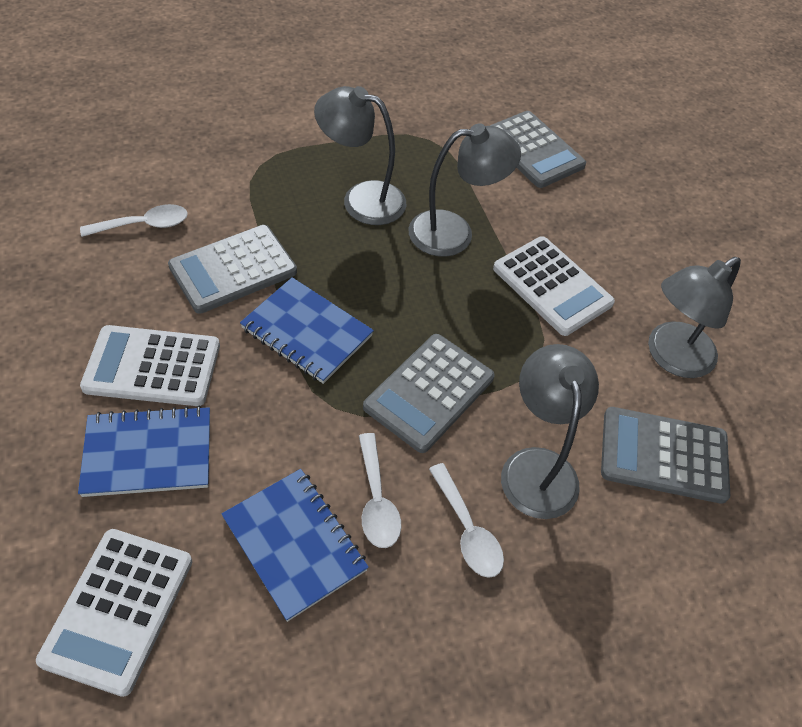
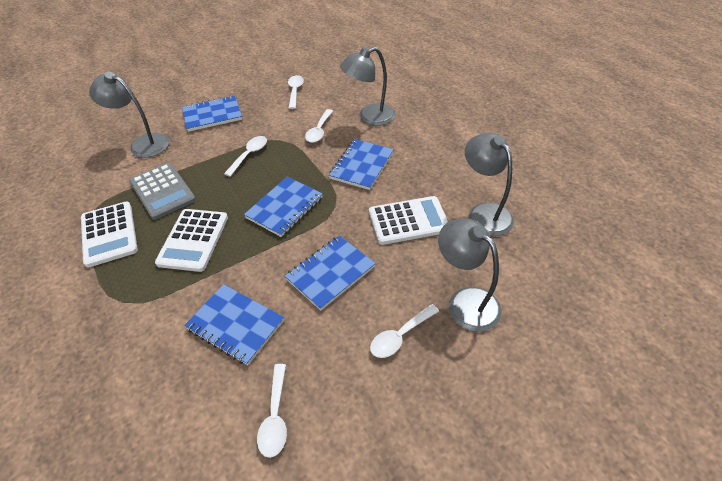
blue notebook: 3 -> 5
grey calculator: 4 -> 1
white spoon: 3 -> 5

